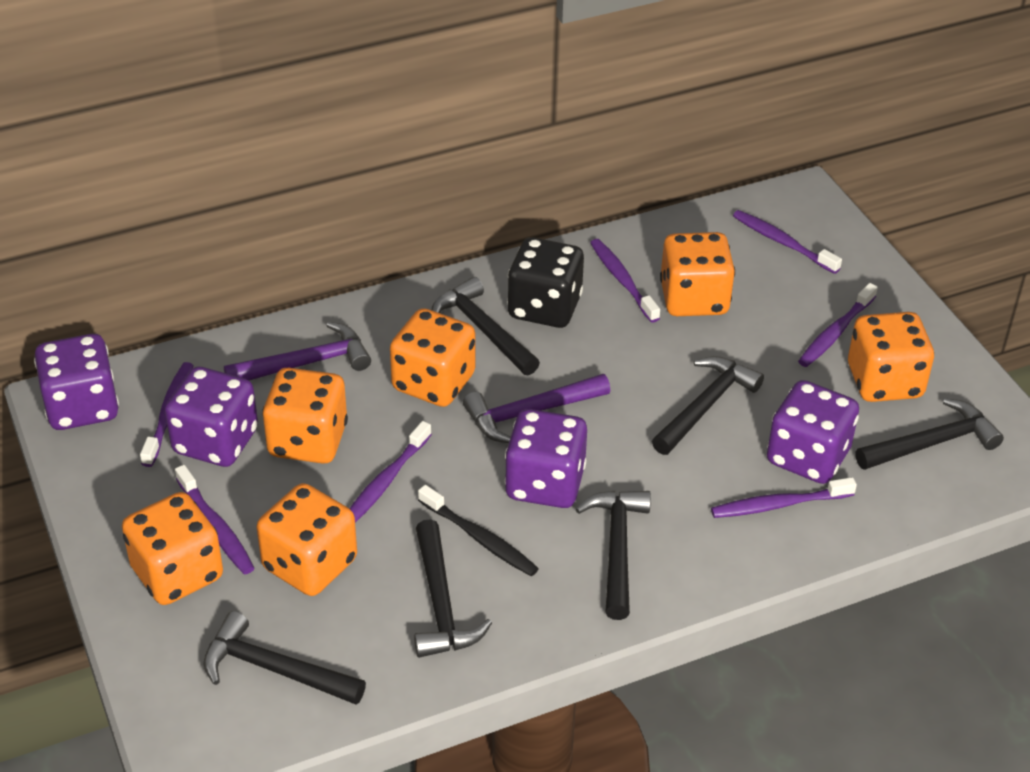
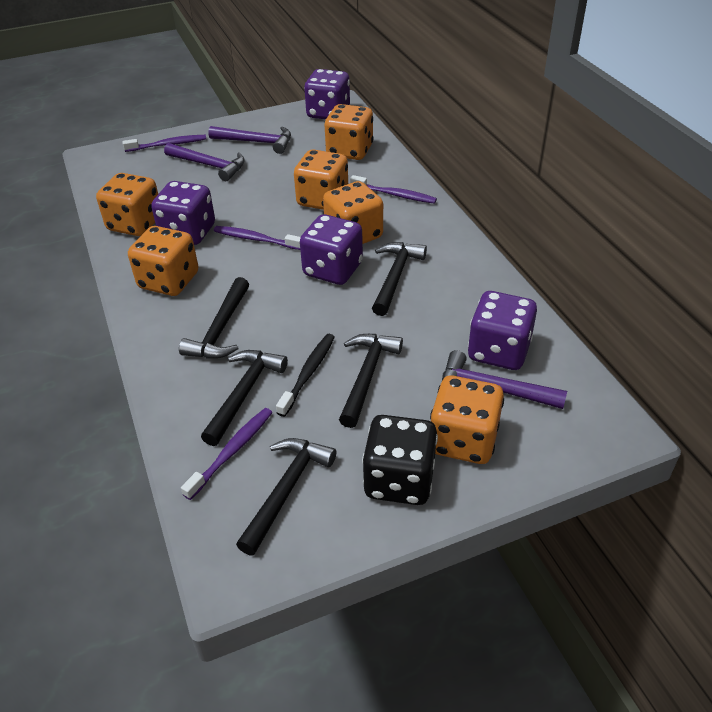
black hammer: 6 -> 5
purple hammer: 2 -> 3
purple toothbrush: 7 -> 4

